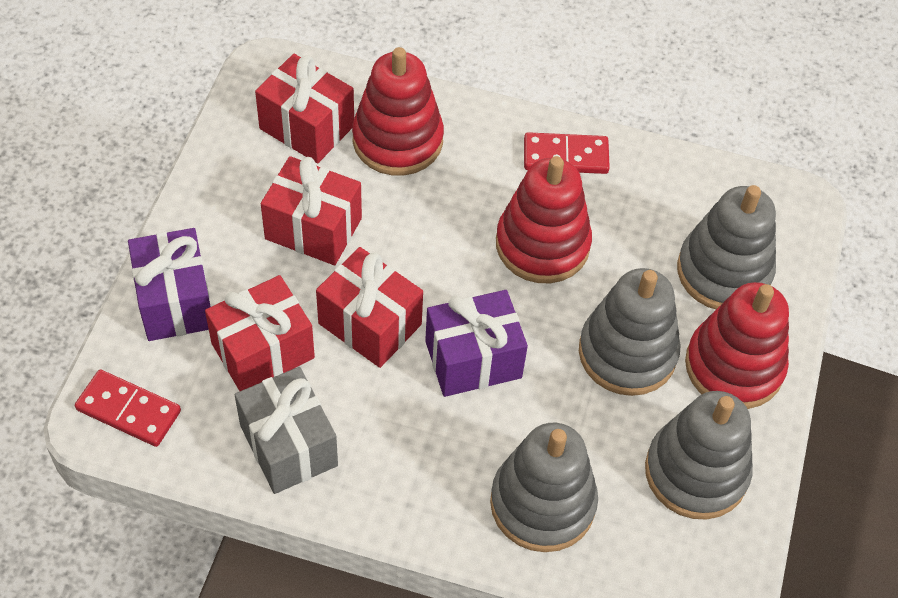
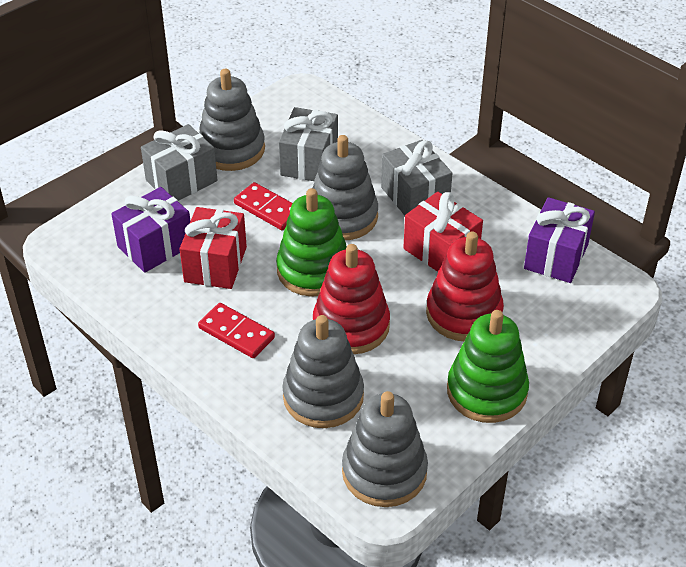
green stacking toy: 0 -> 2
grey gift: 1 -> 3
red gift: 4 -> 2
red stacking toy: 3 -> 2

